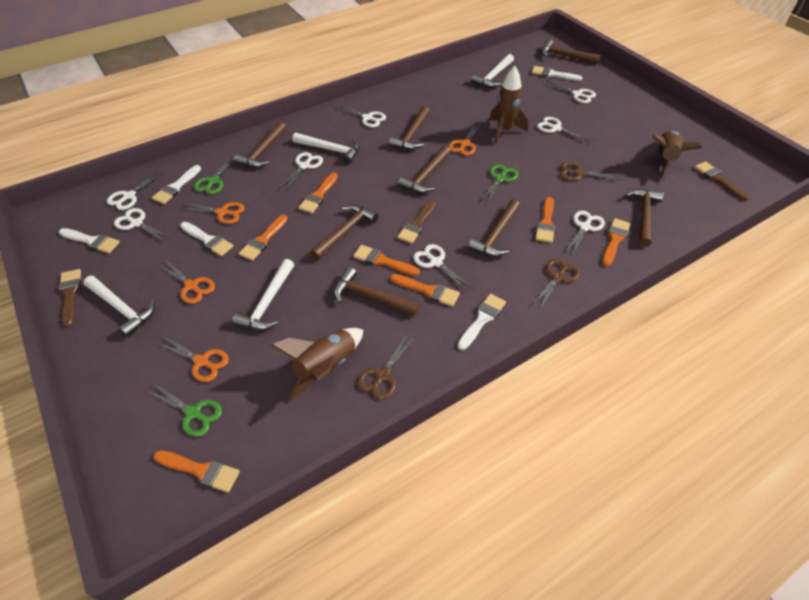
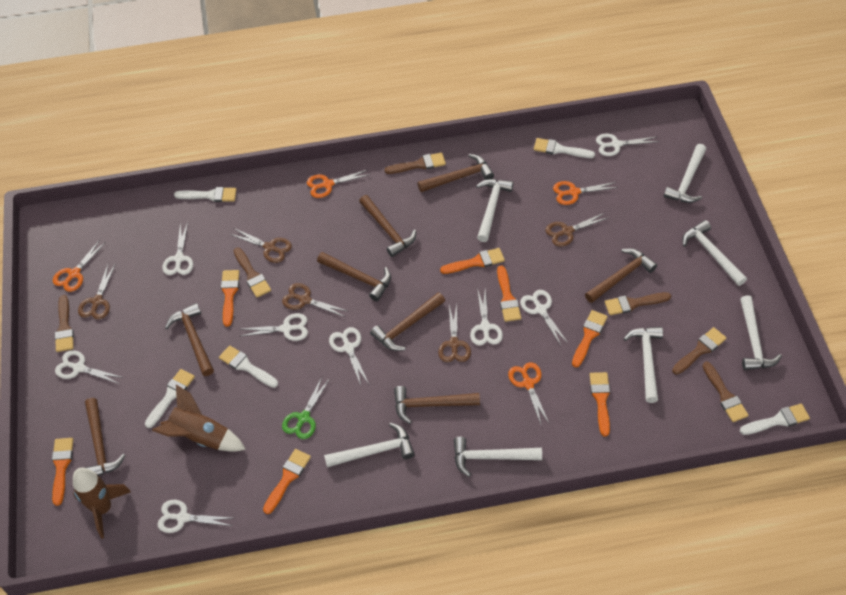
brown brush: 3 -> 6
brown rocket: 3 -> 2
brown scissors: 3 -> 5
green scissors: 3 -> 1
white hammer: 4 -> 7

